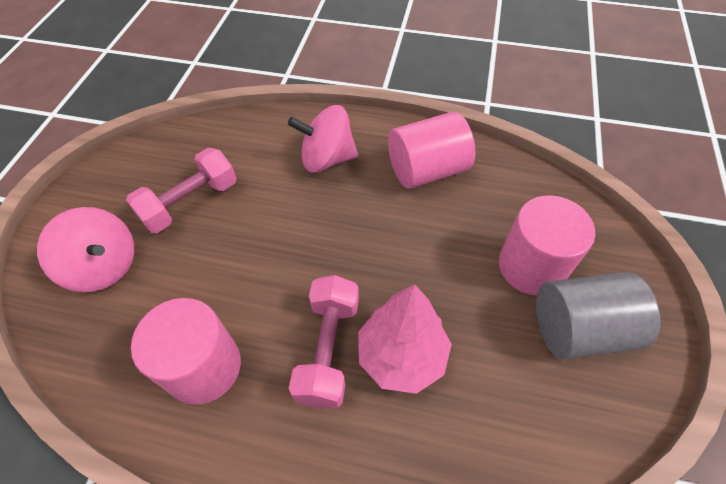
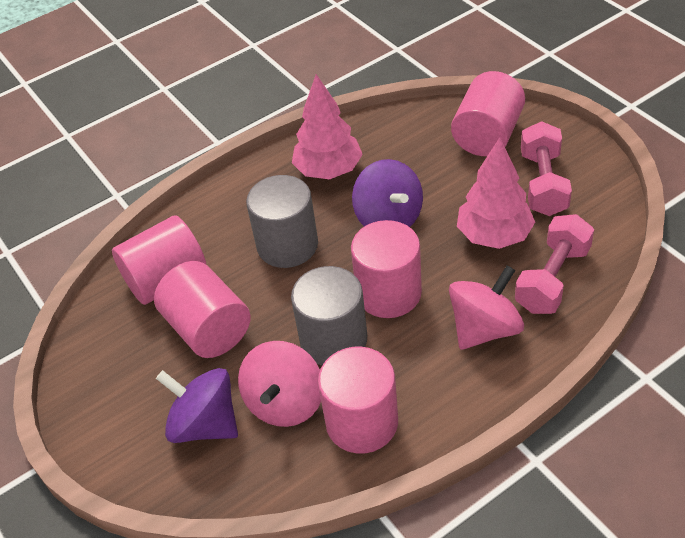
grey cylinder: 1 -> 2
pink cylinder: 3 -> 5
pink tree: 1 -> 2
purple spinning top: 0 -> 2

